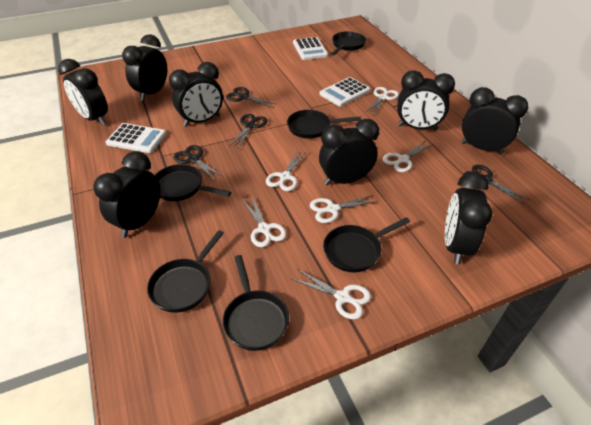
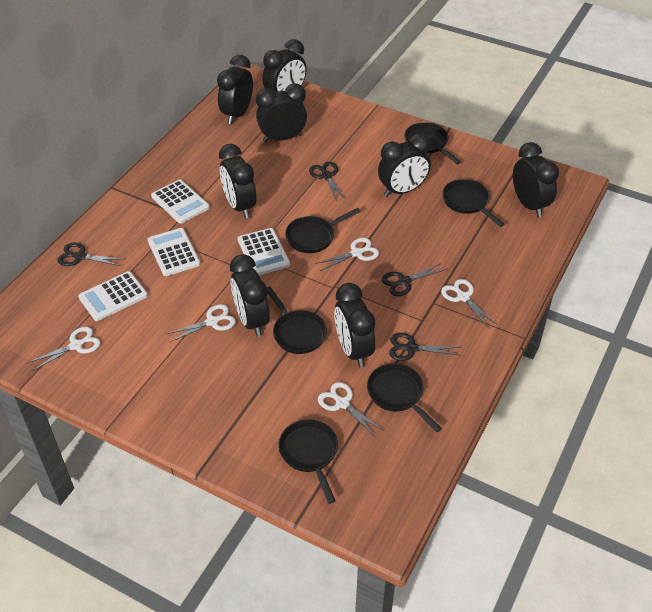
white calculator: 3 -> 4
white scissors: 6 -> 5

